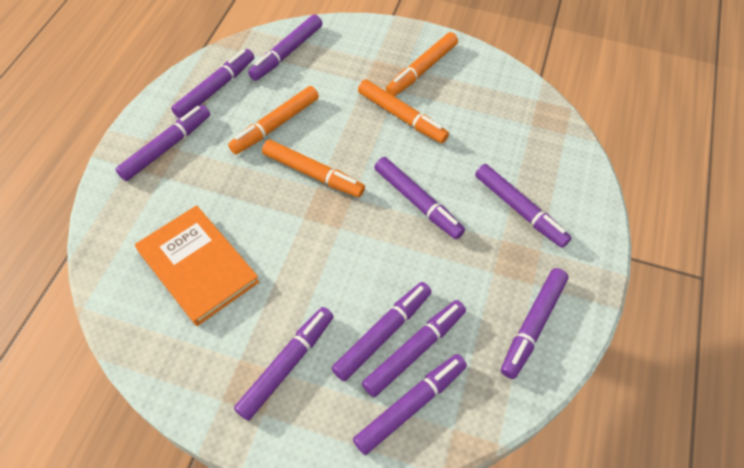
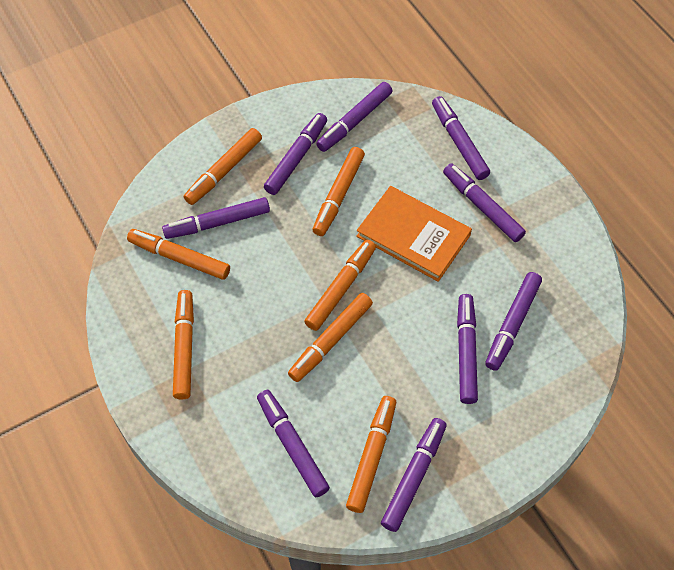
orange marker: 4 -> 7
purple marker: 10 -> 9

